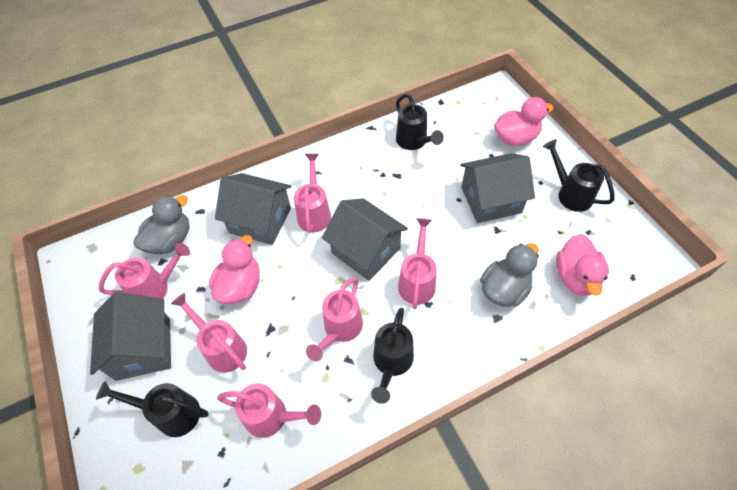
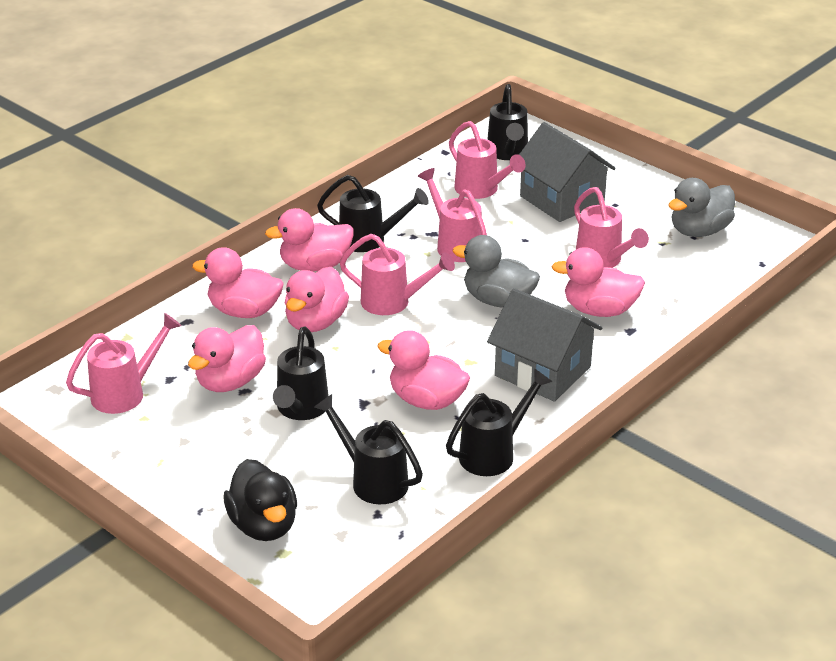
black duck: 0 -> 1
black watering can: 4 -> 5
grey house: 4 -> 2
pink duck: 3 -> 6
pink watering can: 6 -> 5

